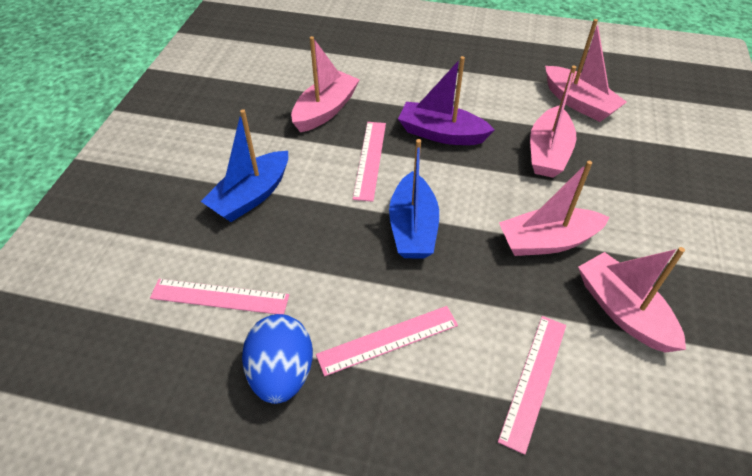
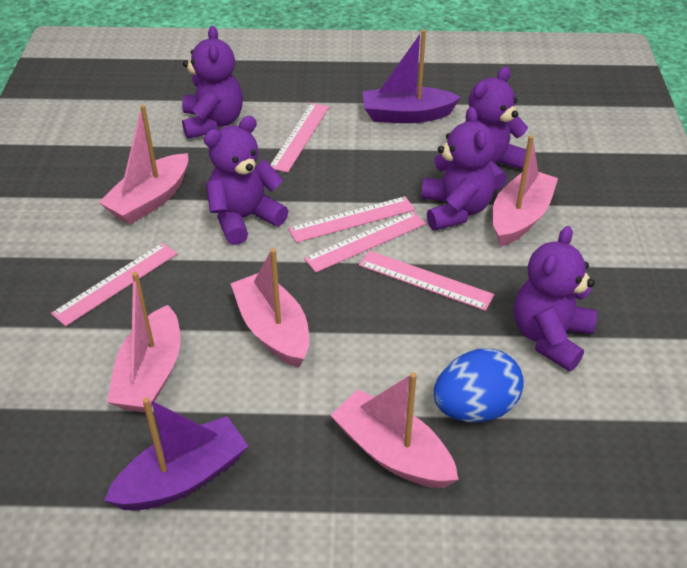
blue boat: 2 -> 0
pink ruler: 4 -> 5
purple boat: 1 -> 2
purple teddy bear: 0 -> 5

